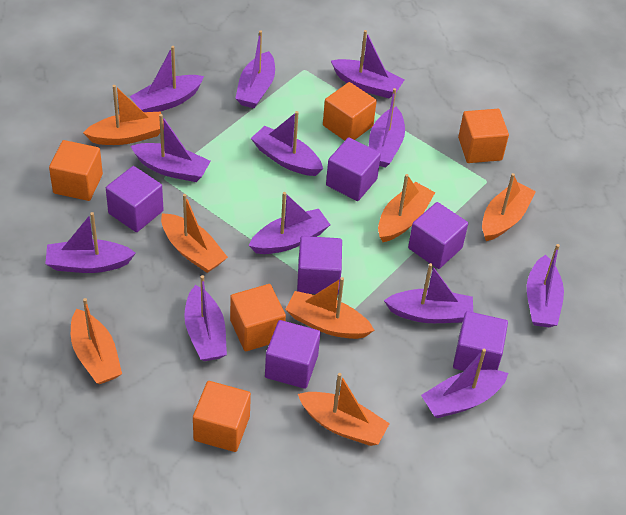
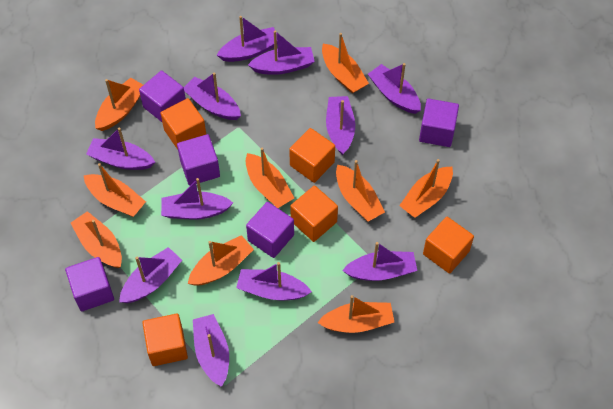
orange boat: 7 -> 9
purple boat: 12 -> 11
purple cube: 6 -> 5

